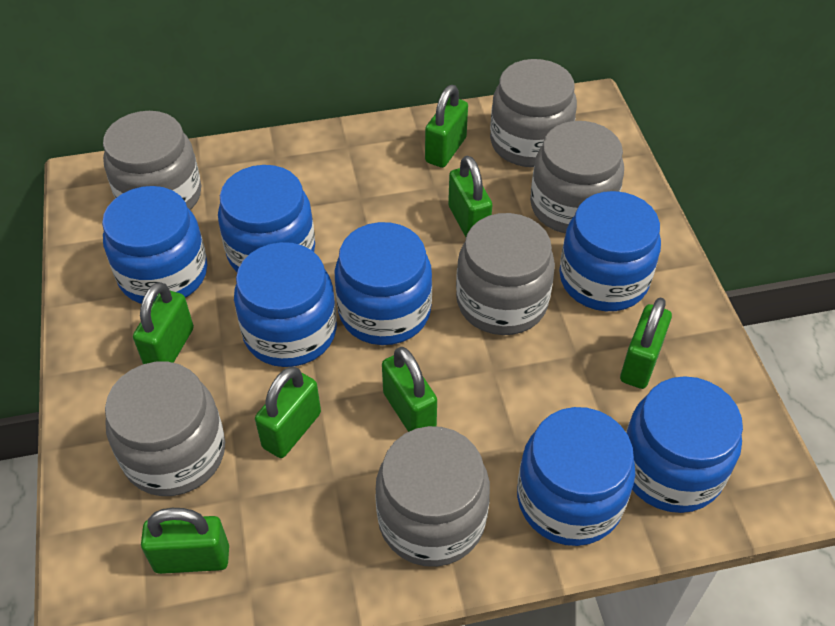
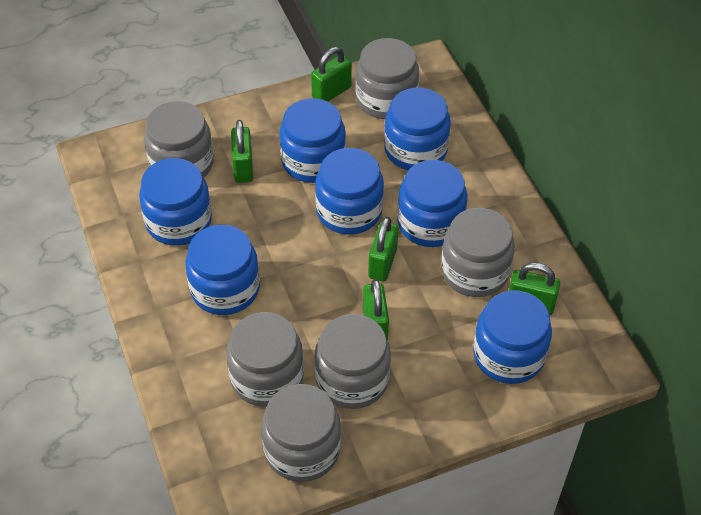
green padlock: 7 -> 5

